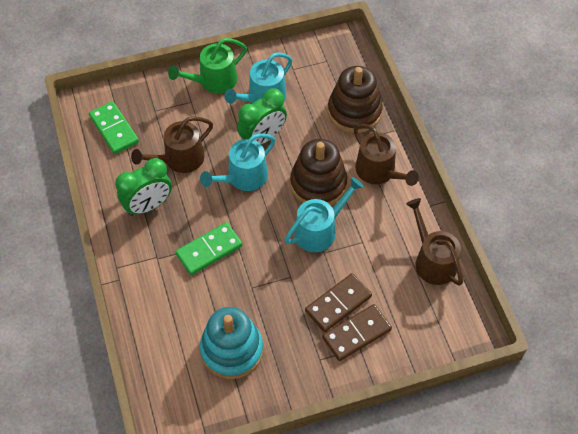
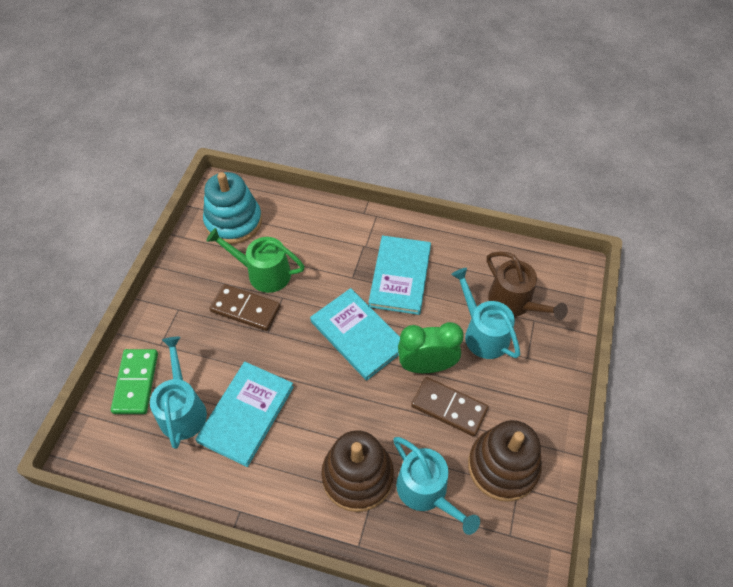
brown watering can: 3 -> 1
green clock: 2 -> 1
green domino: 2 -> 1
turquoise book: 0 -> 3

